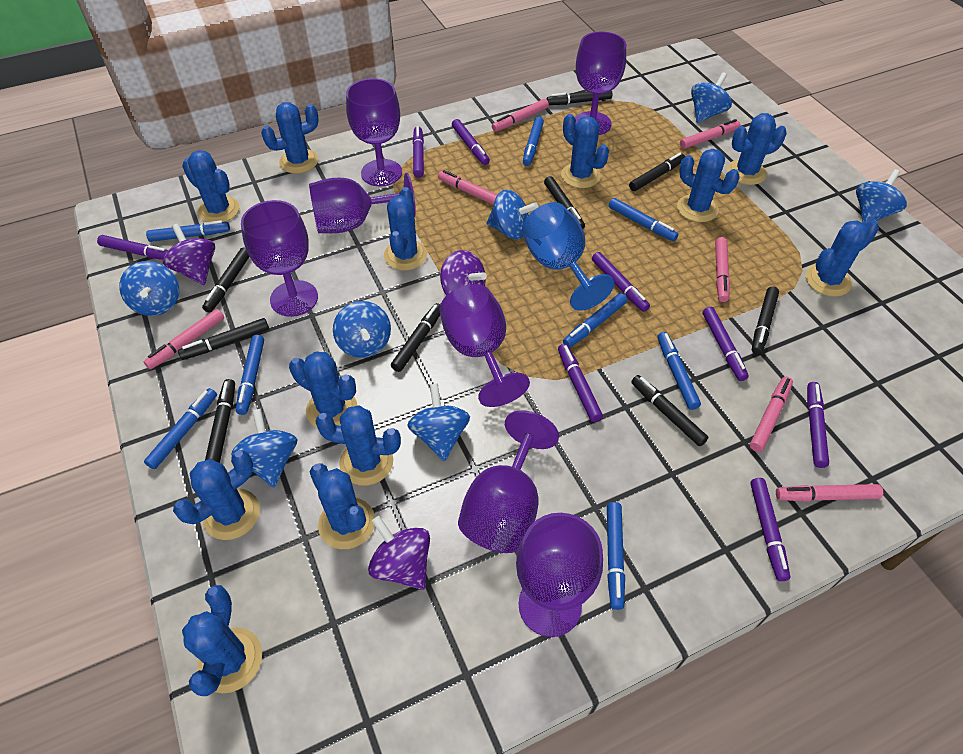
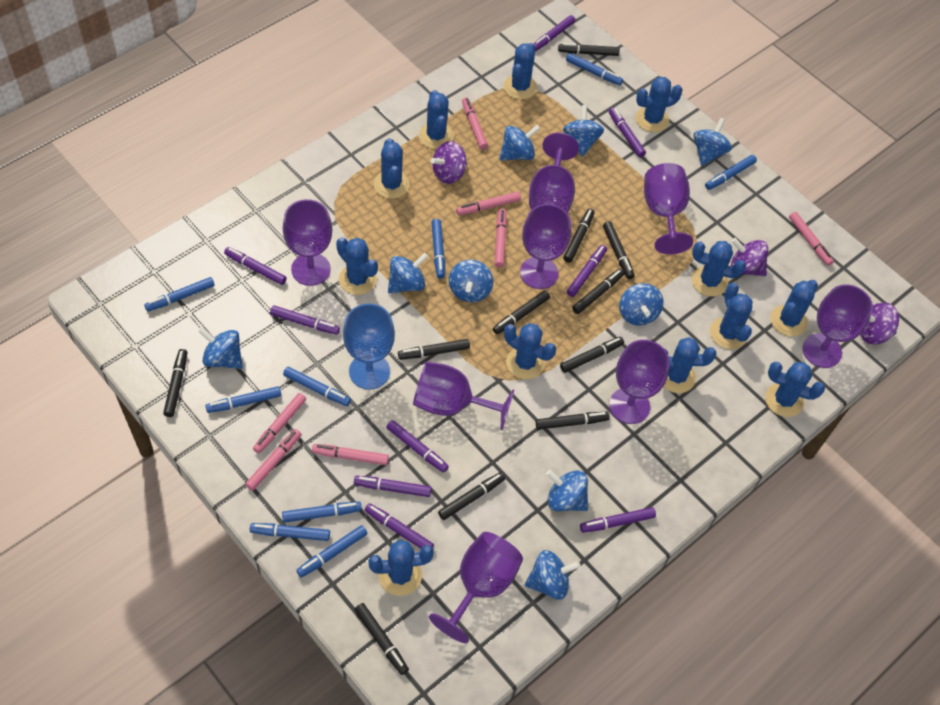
black marker: 9 -> 11
blue marker: 8 -> 9
blue spinning top: 7 -> 9
purple goblet: 7 -> 8
purple marker: 8 -> 9

